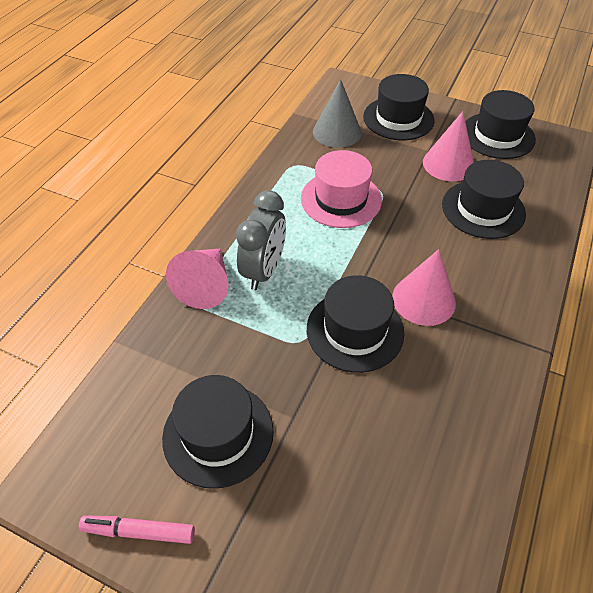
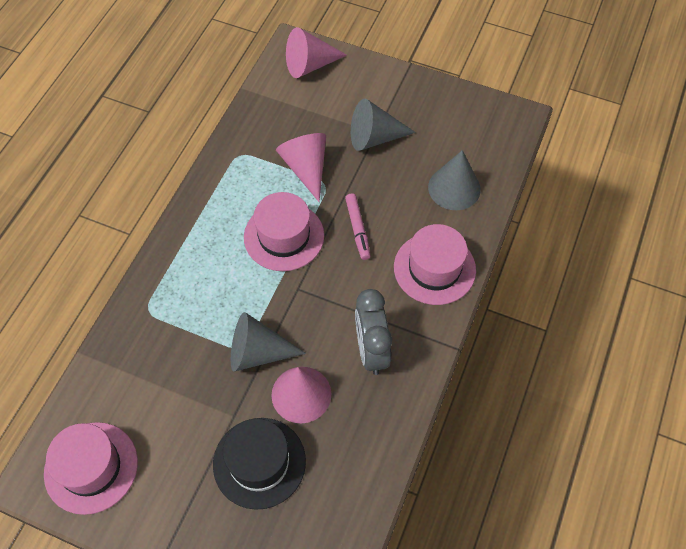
black hat: 5 -> 1
grey cone: 1 -> 3
pink hat: 1 -> 3

